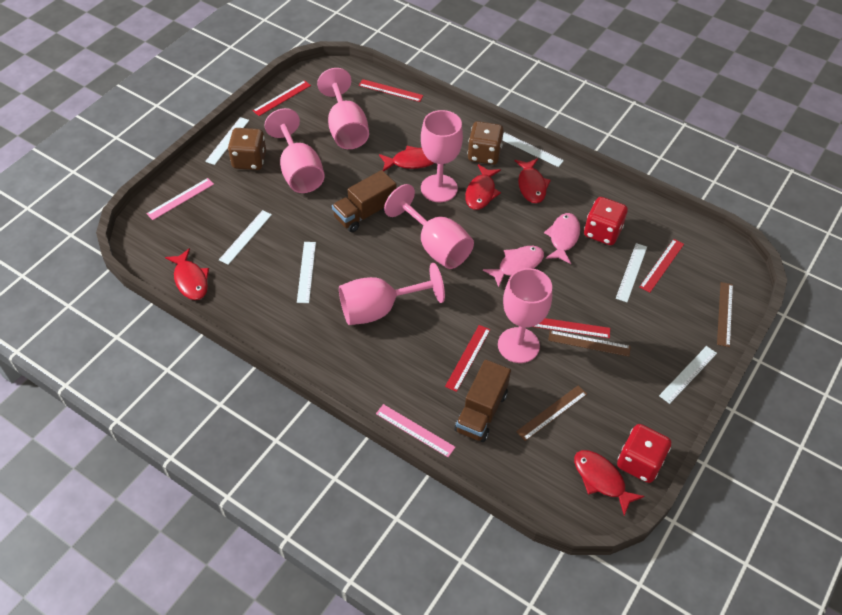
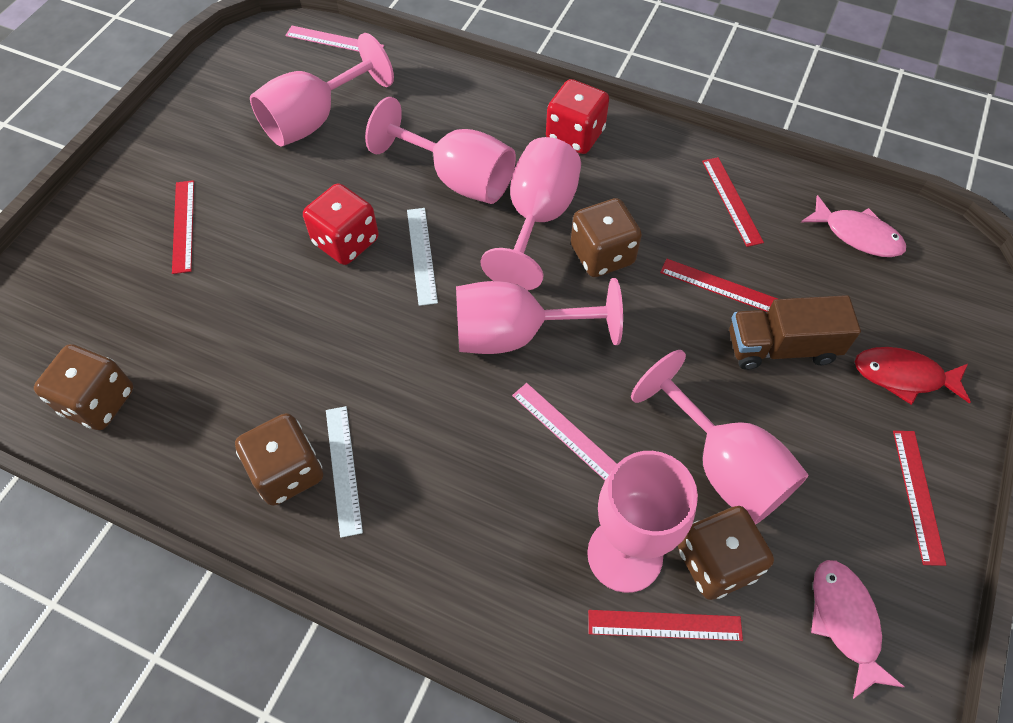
brown dice: 2 -> 4
brown ruler: 3 -> 0
brown truck: 2 -> 1
red fish: 5 -> 1
white ruler: 6 -> 2

